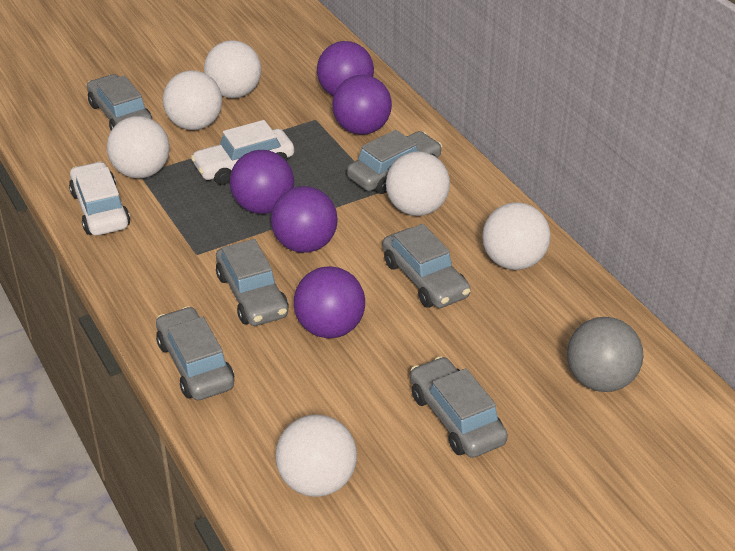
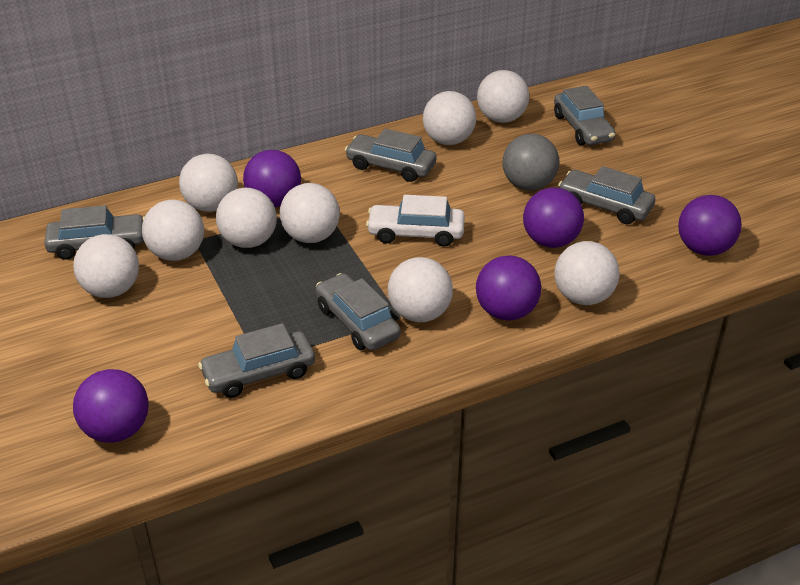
white ball: 6 -> 9
white car: 2 -> 1

